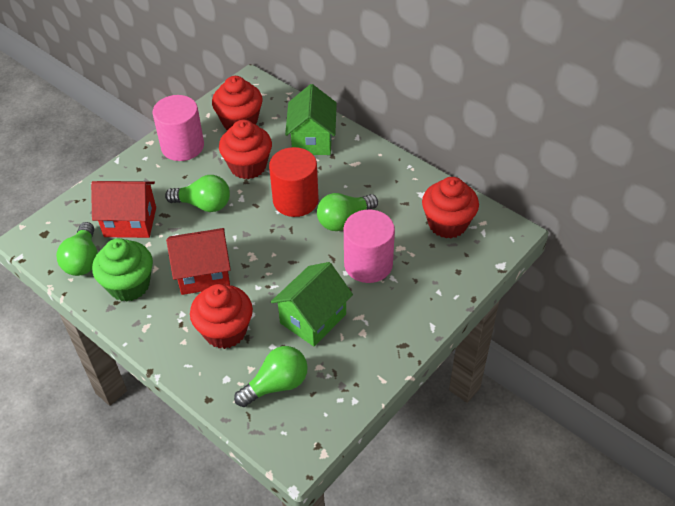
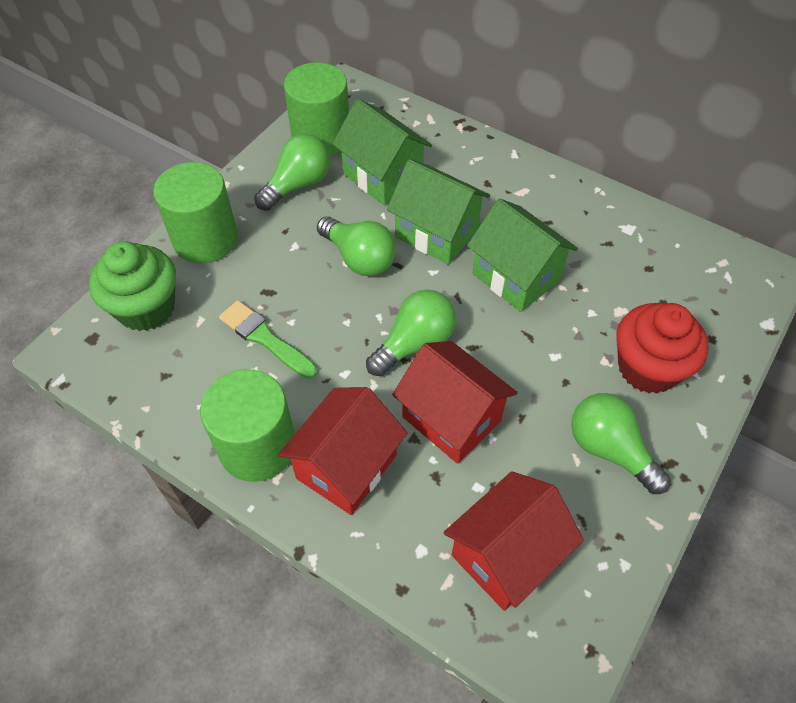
green brush: 0 -> 1
green cylinder: 0 -> 3
green house: 2 -> 3
pink cylinder: 2 -> 0
red cupcake: 4 -> 1
red cylinder: 1 -> 0
red house: 2 -> 3

